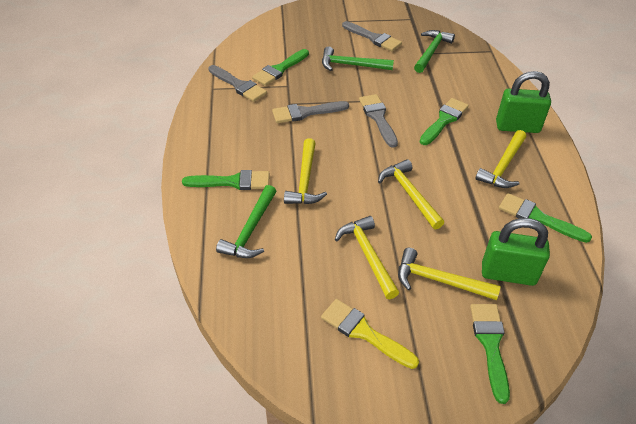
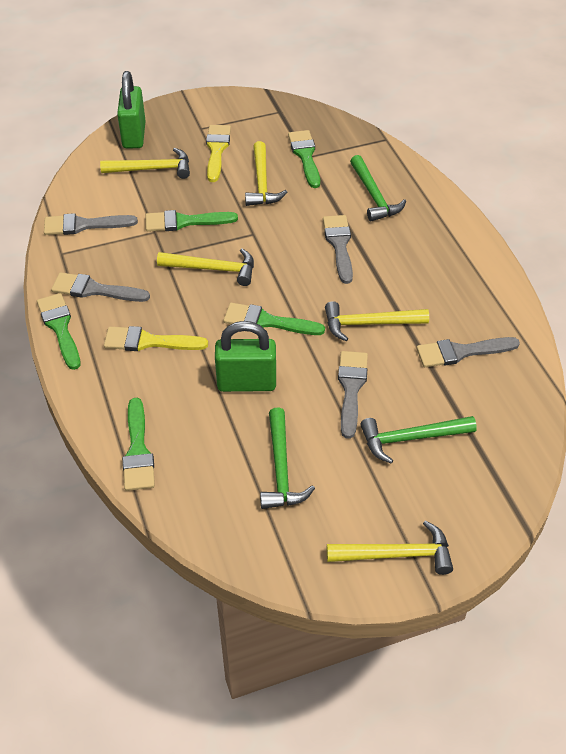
grey brush: 4 -> 5
yellow brush: 1 -> 2

